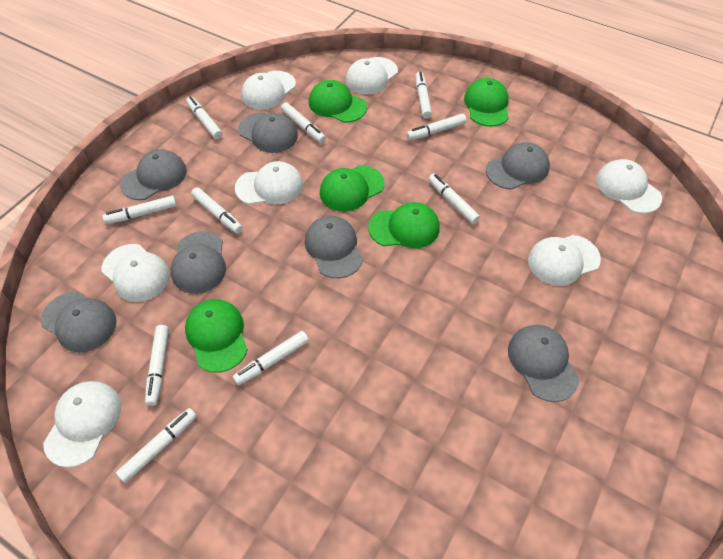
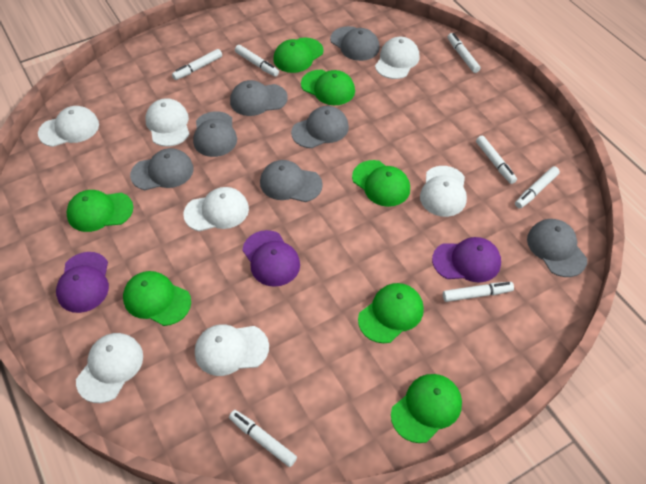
green cap: 5 -> 7
purple cap: 0 -> 3
white marker: 10 -> 7

